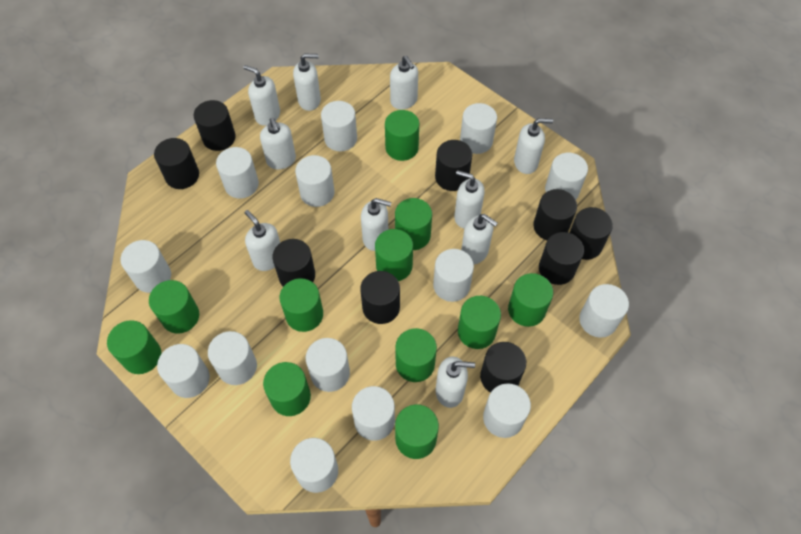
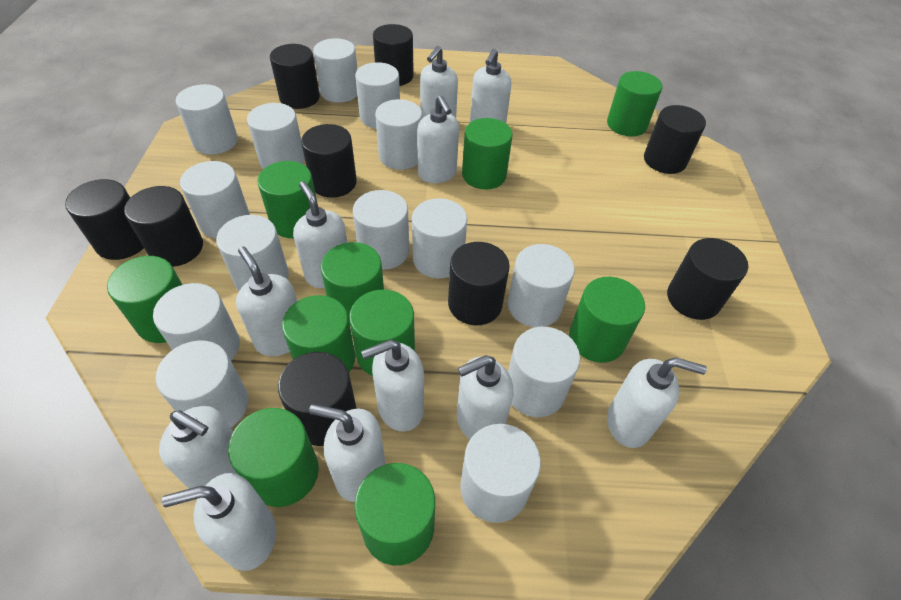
green cylinder: 11 -> 10
white soap dispenser: 10 -> 11

